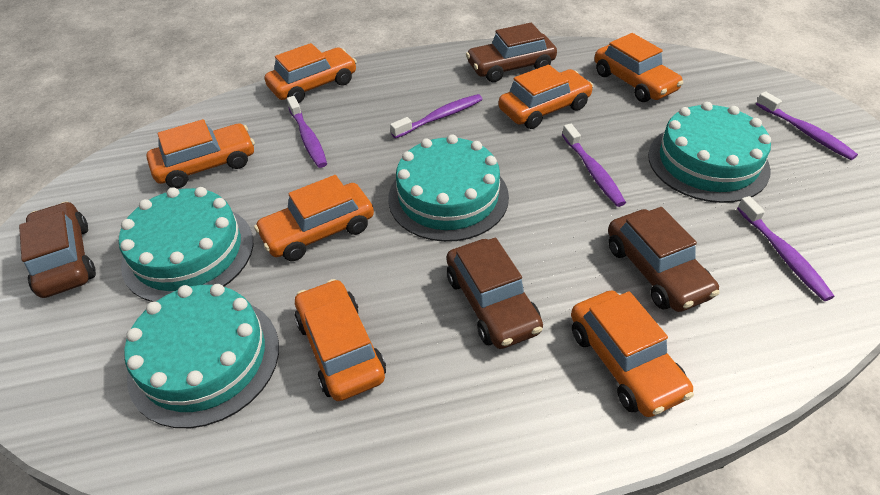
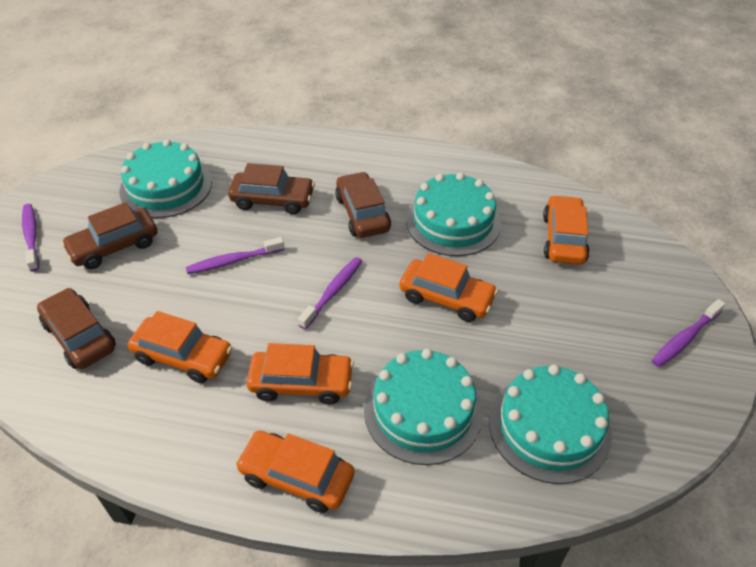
orange car: 7 -> 5
purple toothbrush: 5 -> 4

